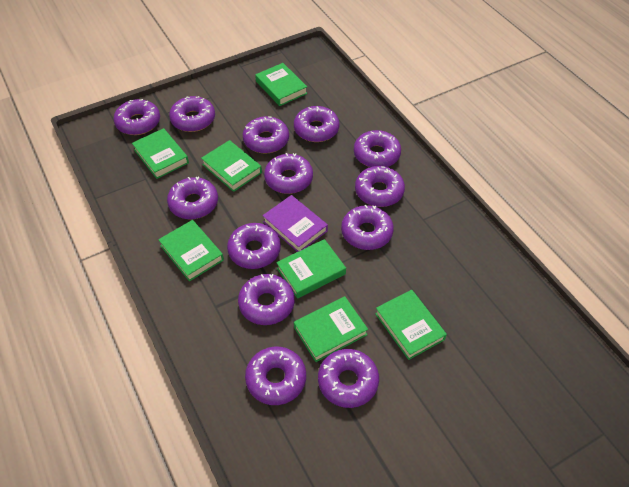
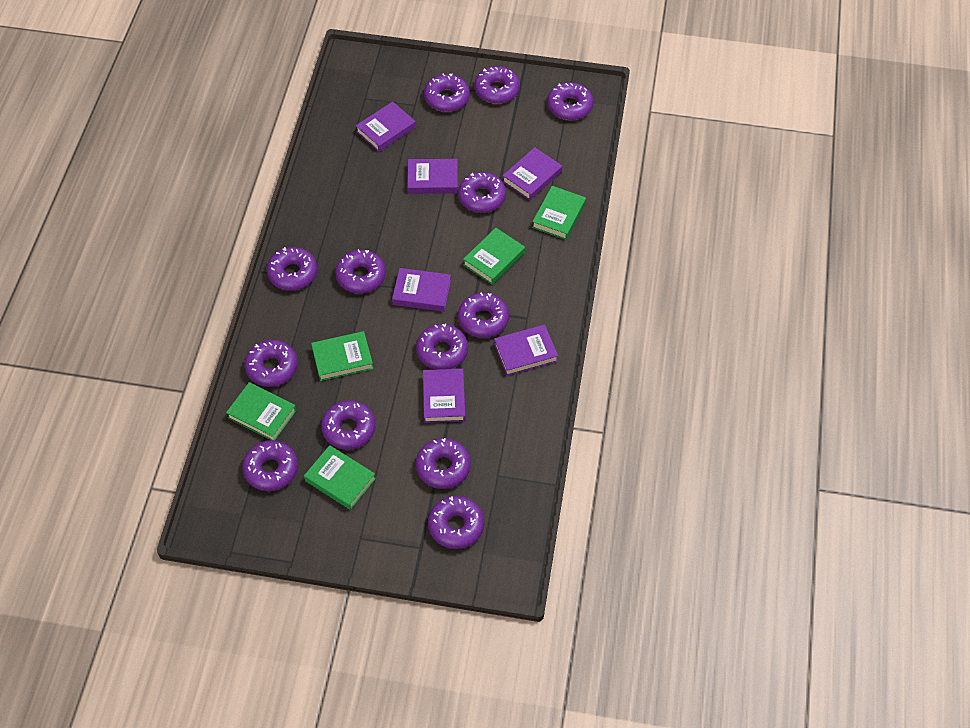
green book: 7 -> 5
purple book: 1 -> 6

